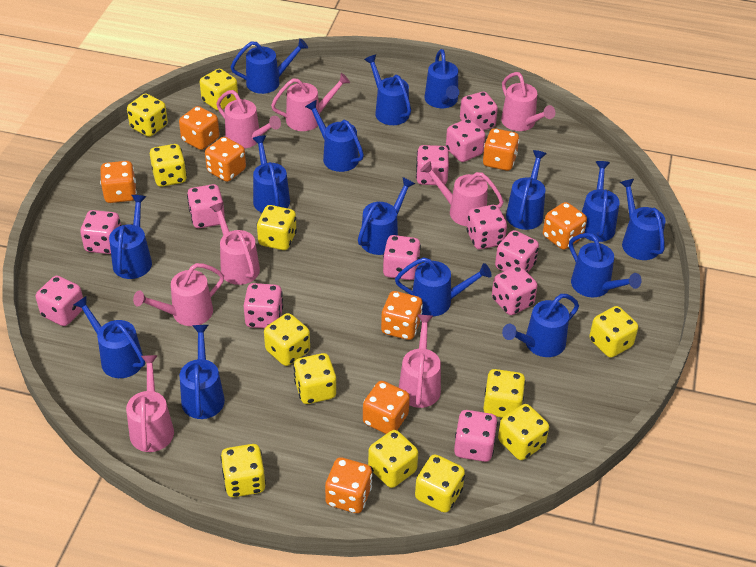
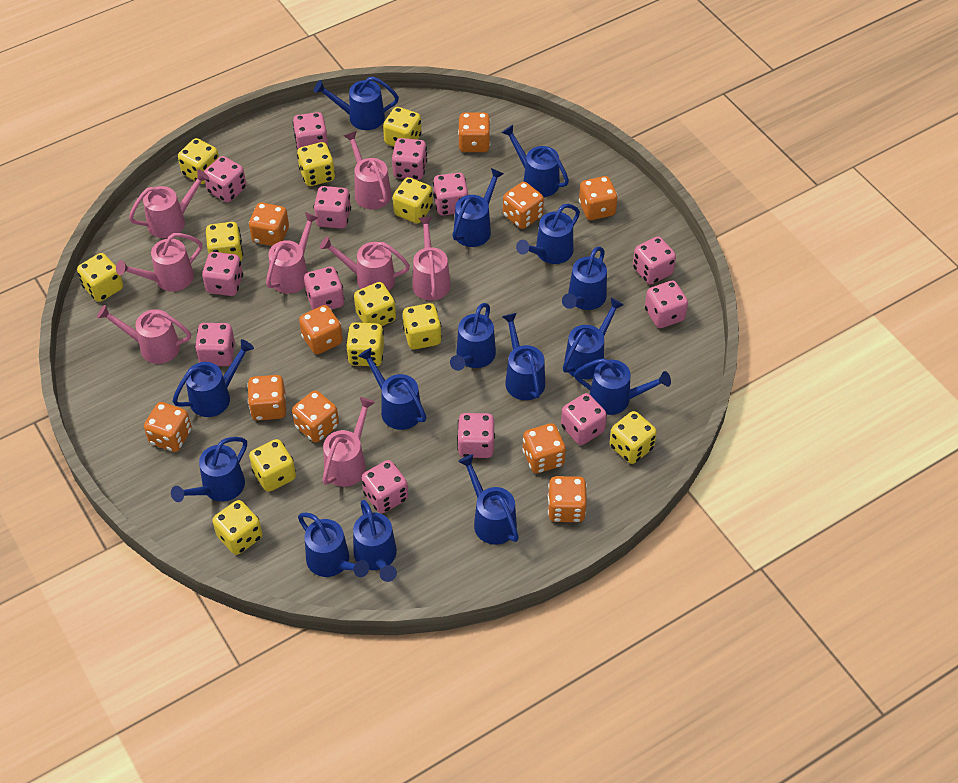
orange dice: 8 -> 10
pink dice: 12 -> 13

